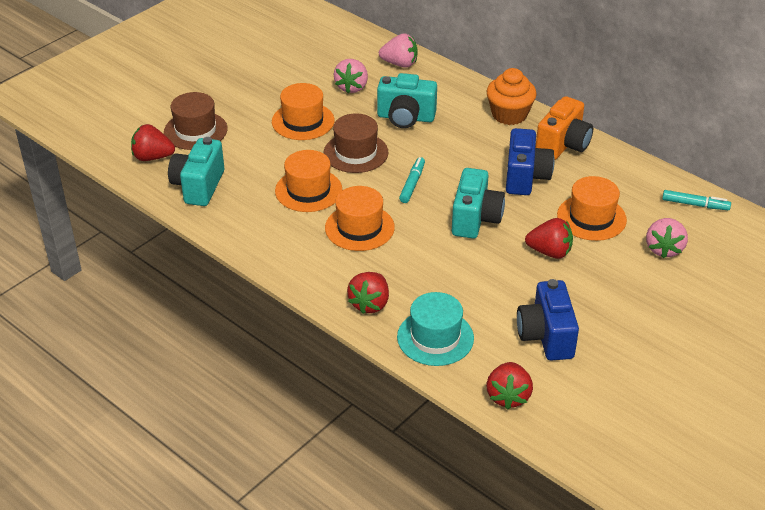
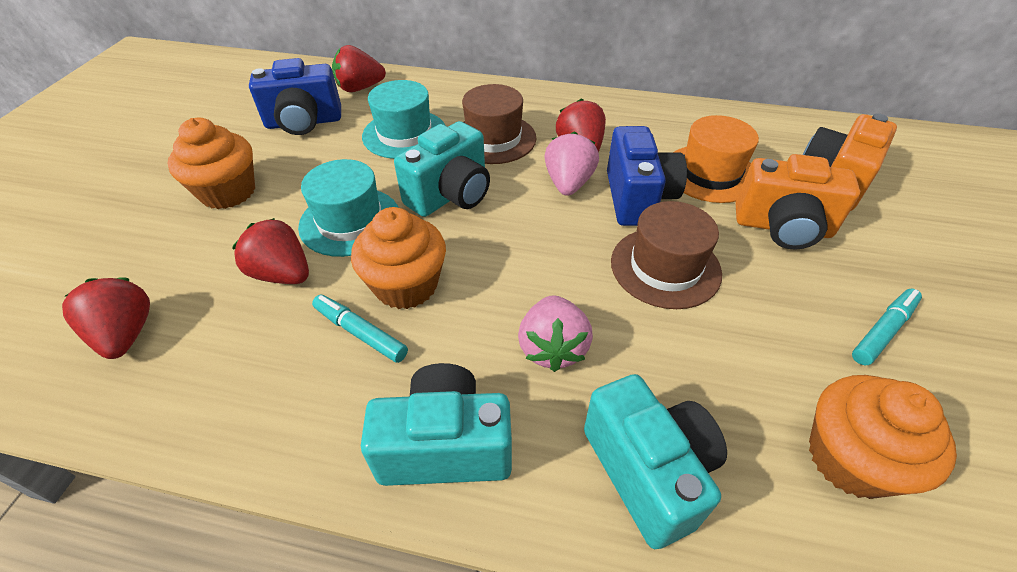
orange camera: 1 -> 2
orange cupcake: 1 -> 3
orange hat: 4 -> 1
pink strawberry: 3 -> 2
turquoise hat: 1 -> 2

